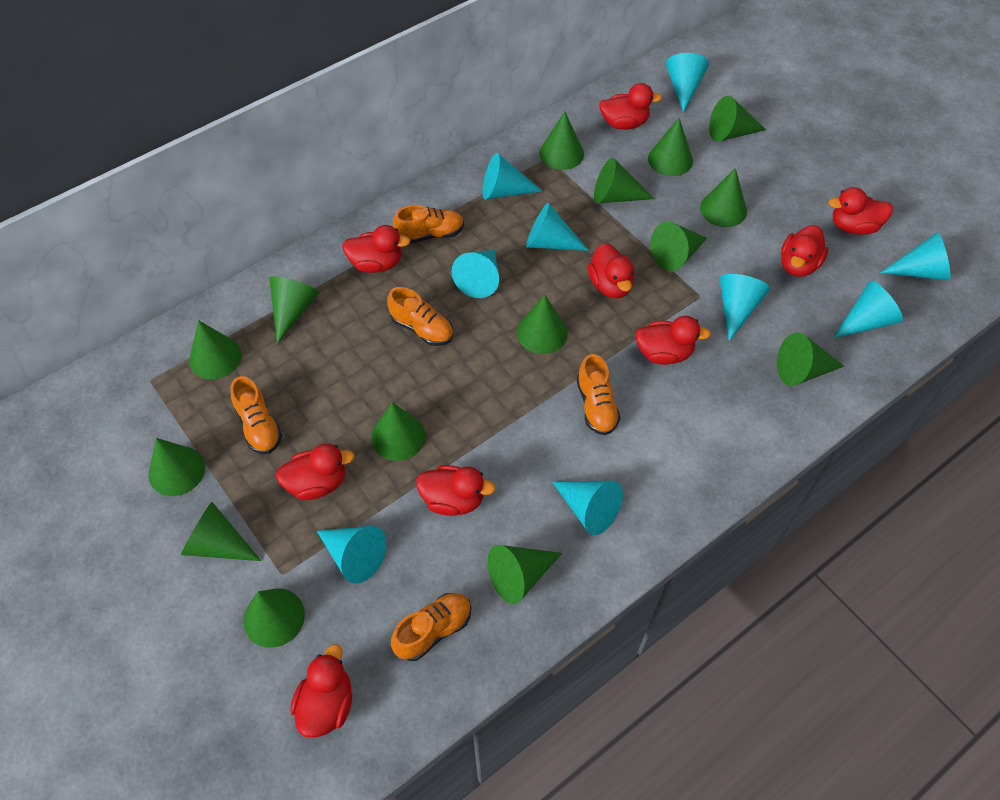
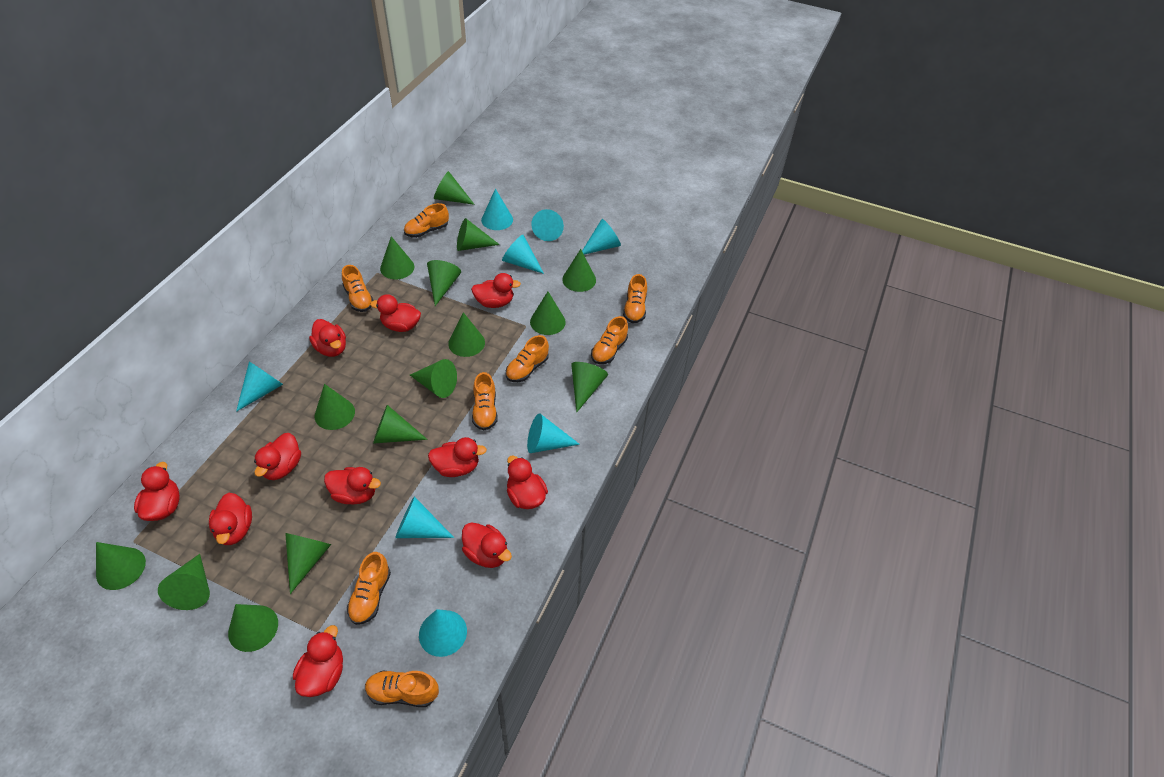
orange shoe: 5 -> 8
red duck: 9 -> 11
turquoise cone: 9 -> 8

